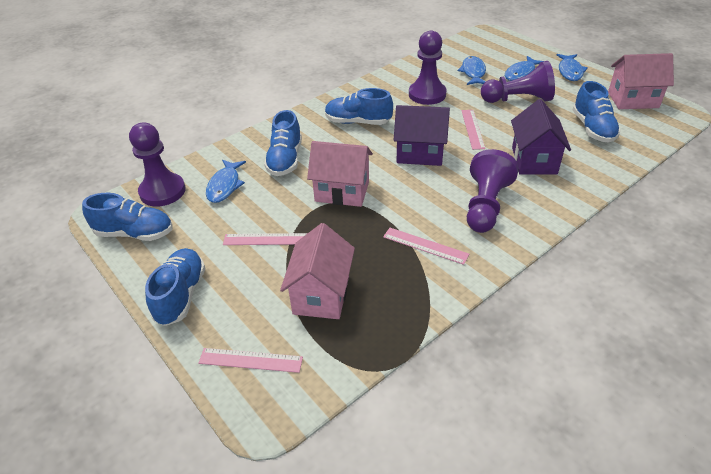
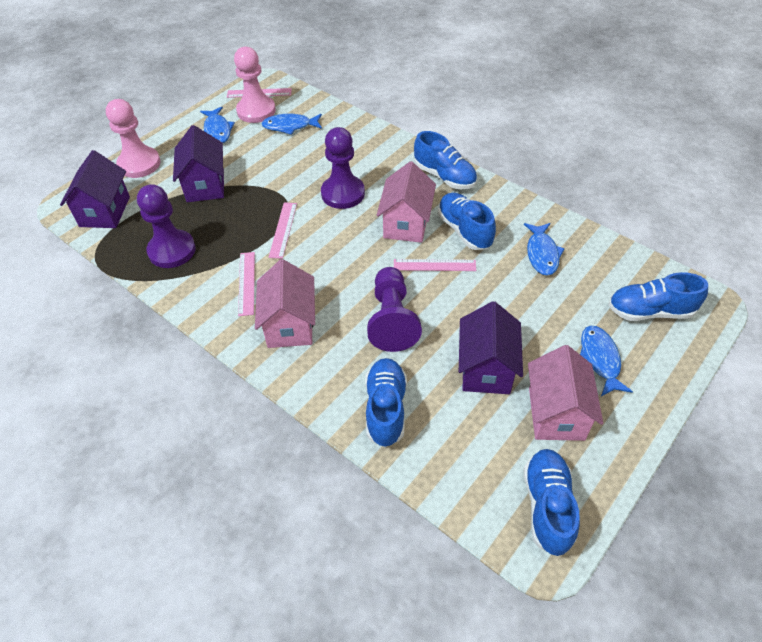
pink pawn: 0 -> 2
purple house: 2 -> 3
purple pawn: 4 -> 3

